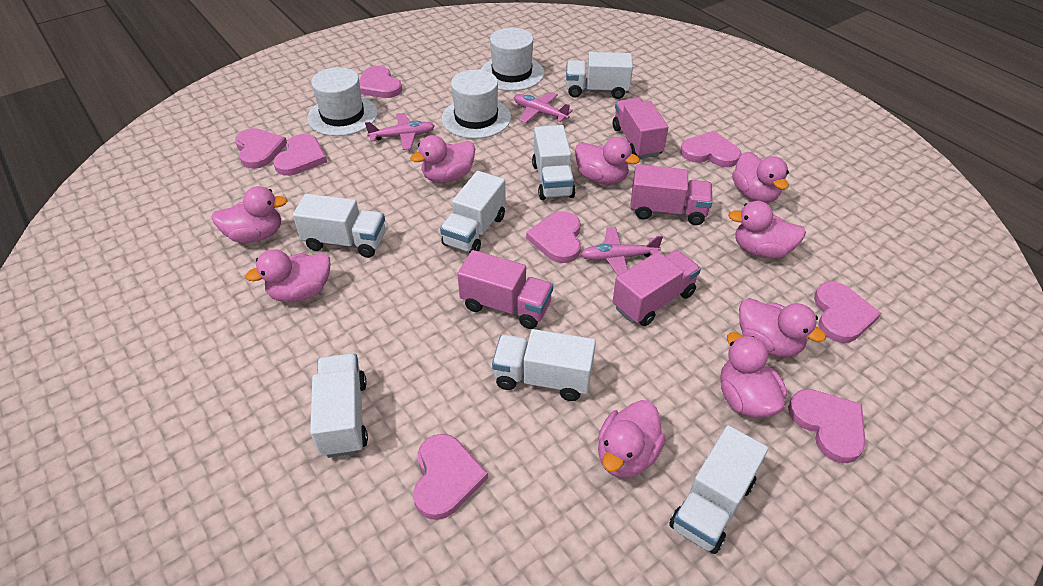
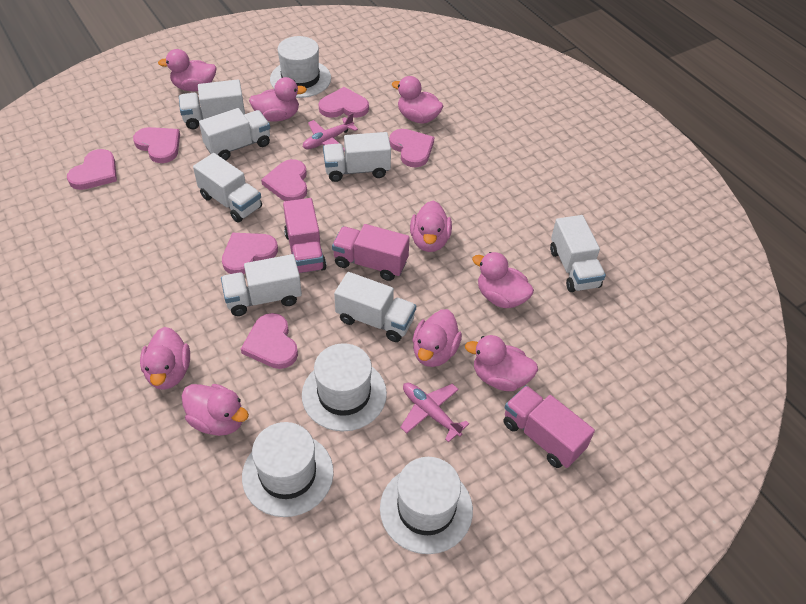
pink heart: 8 -> 7
pink plane: 3 -> 2
pink truck: 4 -> 3
white hat: 3 -> 4

